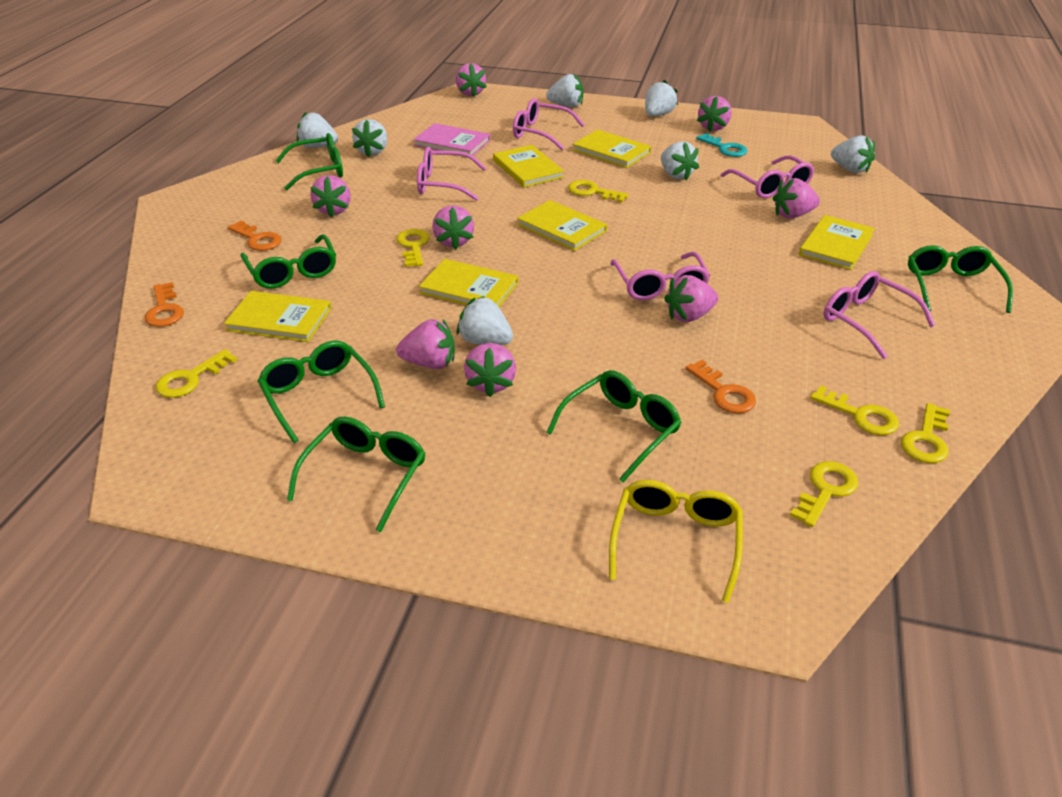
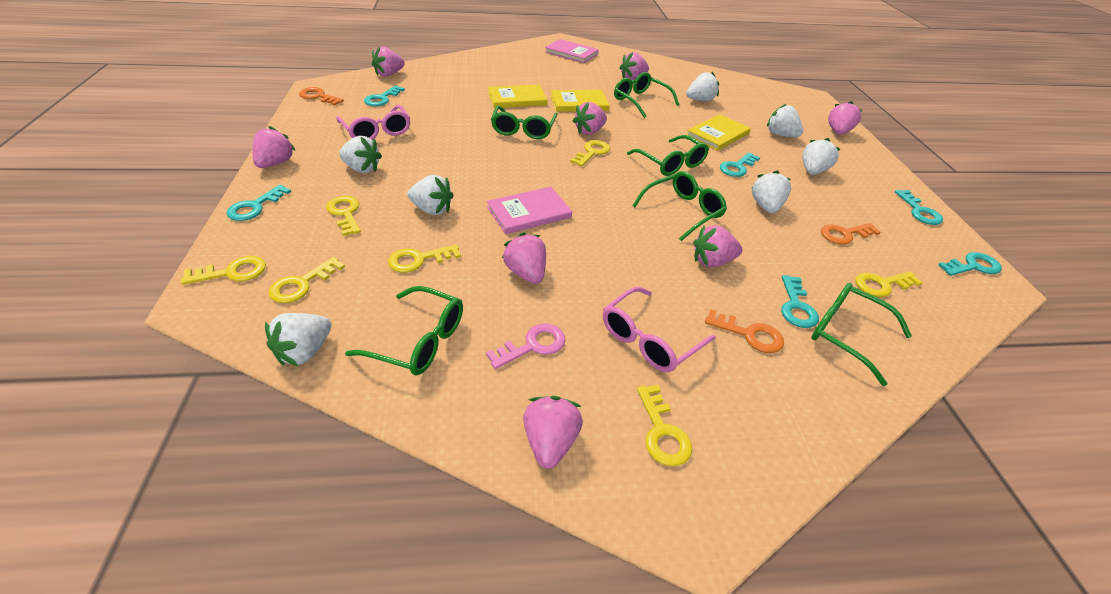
pink book: 1 -> 2
pink glasses: 5 -> 2
pink key: 0 -> 1
turquoise key: 1 -> 6
yellow book: 6 -> 3
yellow glasses: 1 -> 0
yellow key: 6 -> 7

